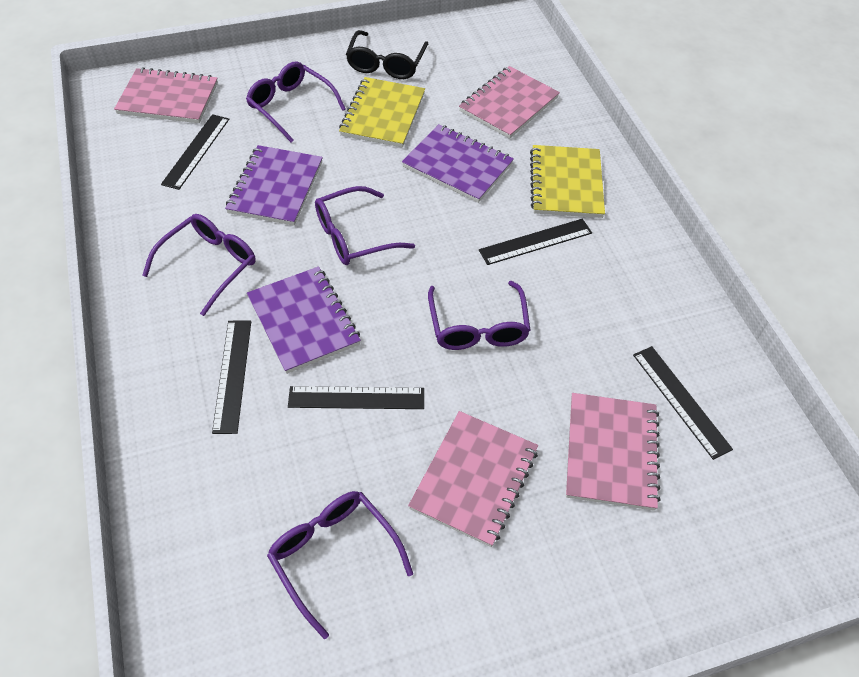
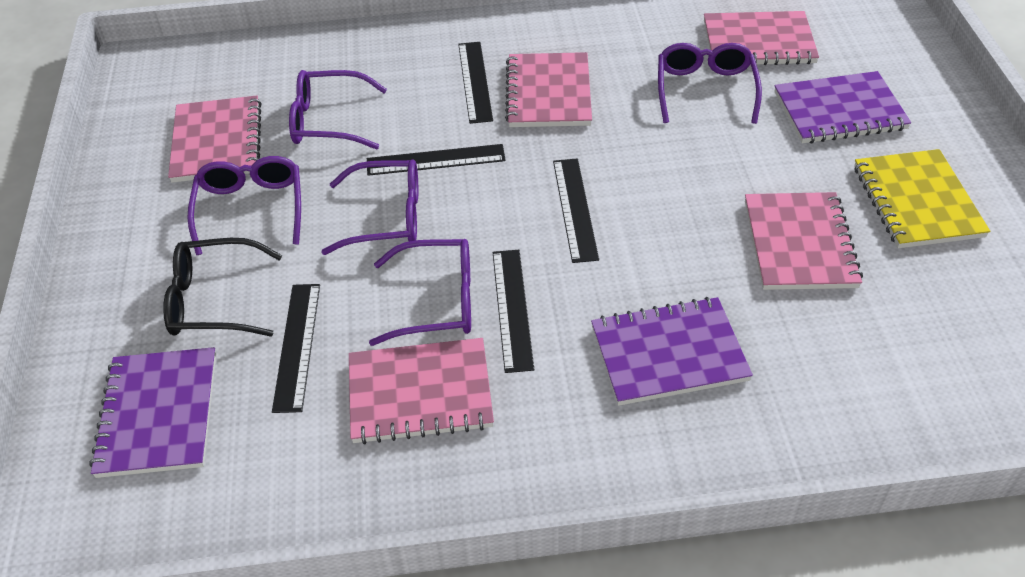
pink notebook: 4 -> 5
yellow notebook: 2 -> 1

